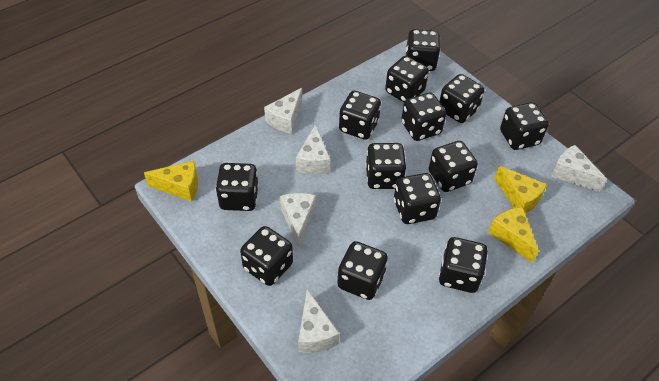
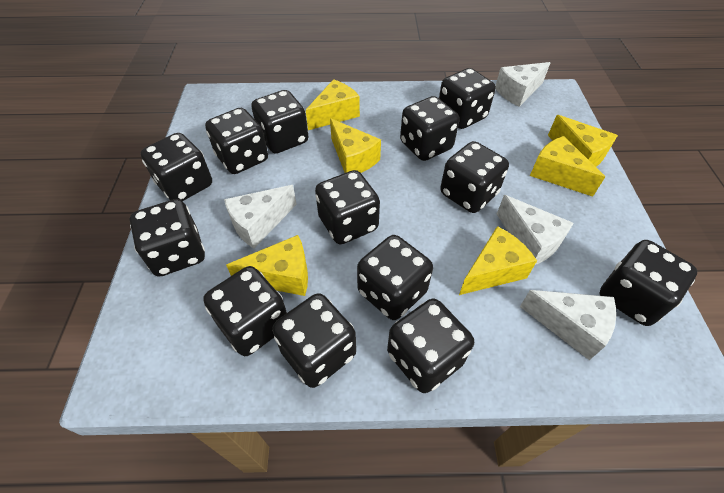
white cheese: 5 -> 4
yellow cheese: 3 -> 6

